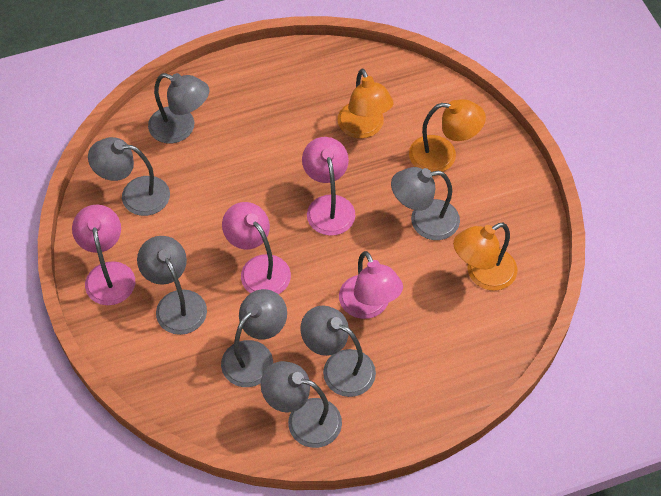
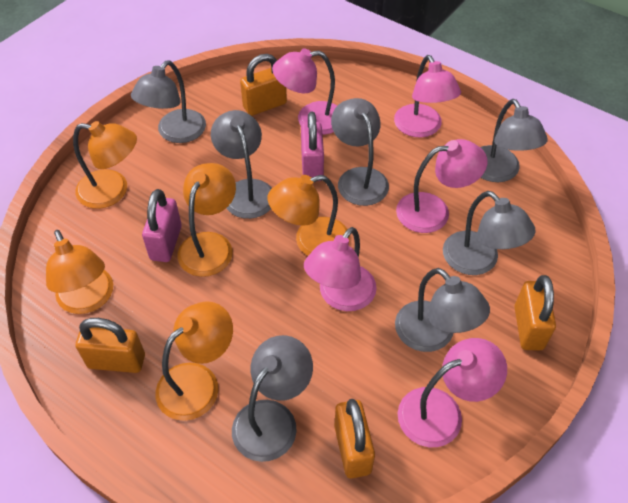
orange lamp: 3 -> 5
orange padlock: 0 -> 4
pink lamp: 4 -> 5
pink padlock: 0 -> 2

